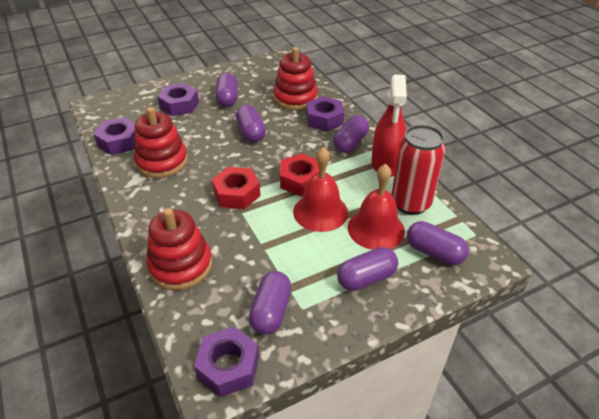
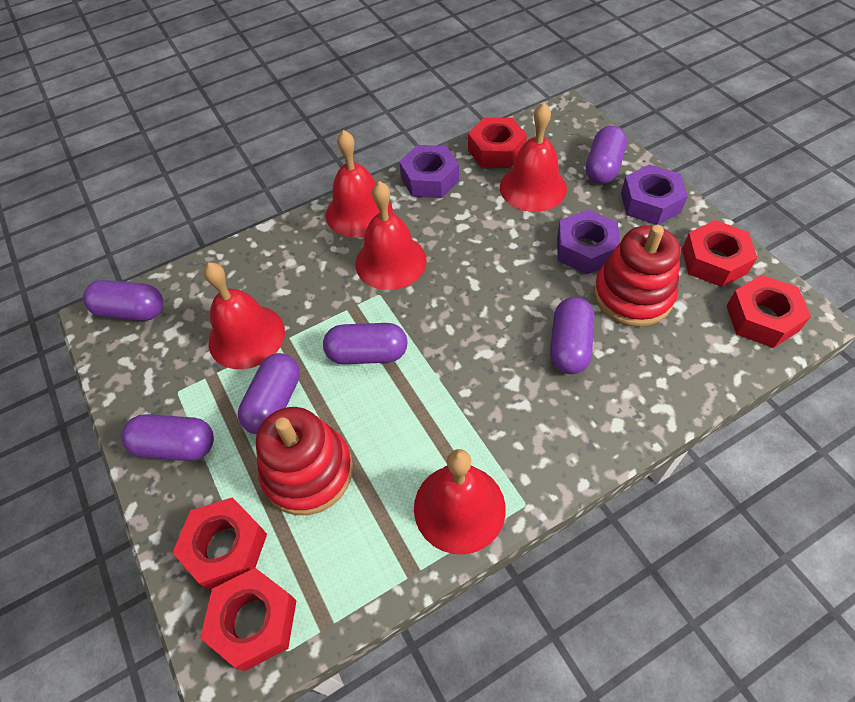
purple nut: 4 -> 3
red bell: 2 -> 5
red can: 1 -> 0
red nut: 2 -> 5
red spray bottle: 1 -> 0
red stacking toy: 3 -> 2

